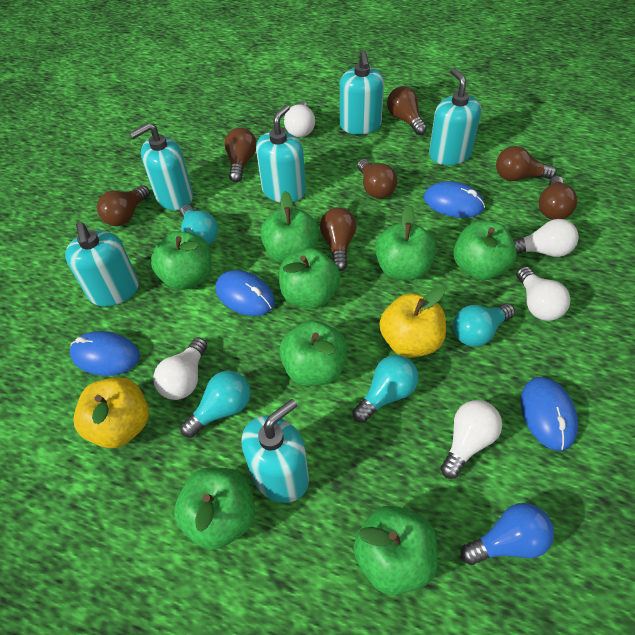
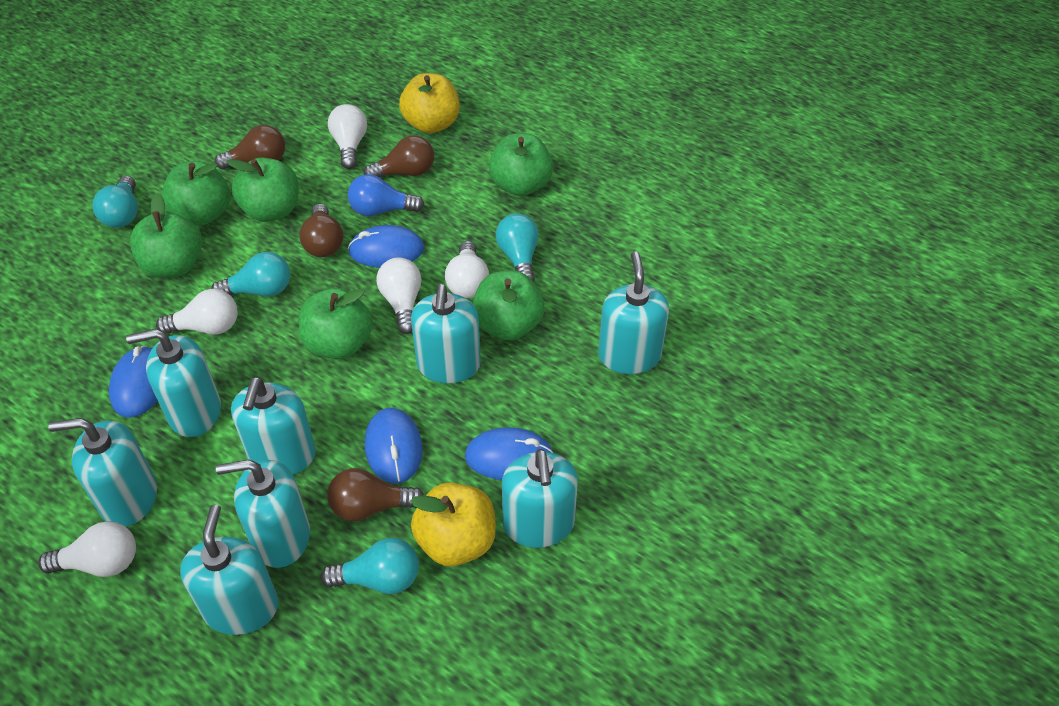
brown light bulb: 7 -> 4
green apple: 8 -> 6
turquoise soap dispenser: 6 -> 8

